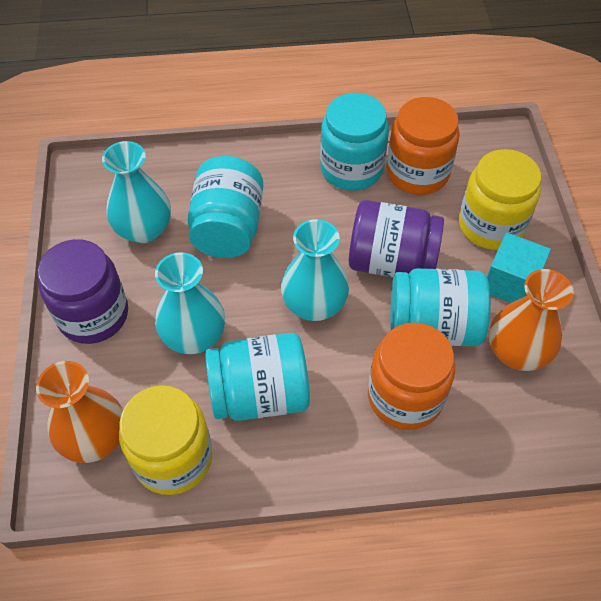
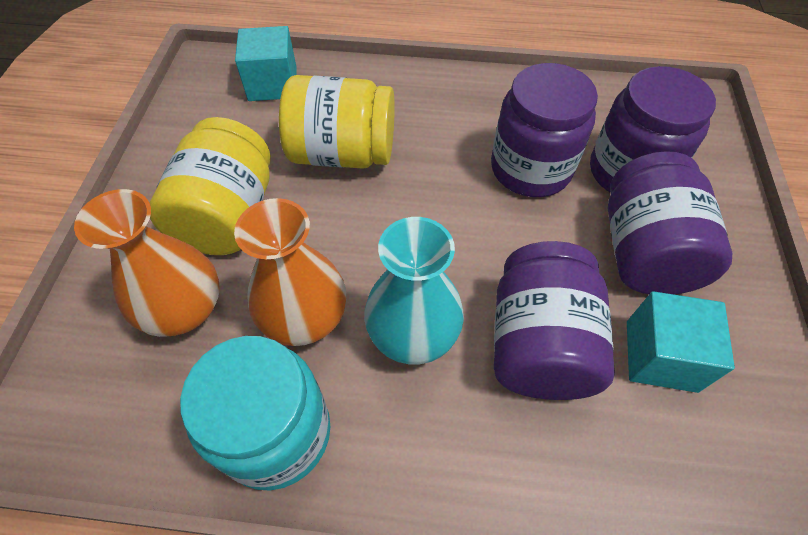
orange jar: 2 -> 0
purple jar: 2 -> 4
turquoise cube: 1 -> 2
turquoise jar: 4 -> 1
turquoise vase: 3 -> 1

